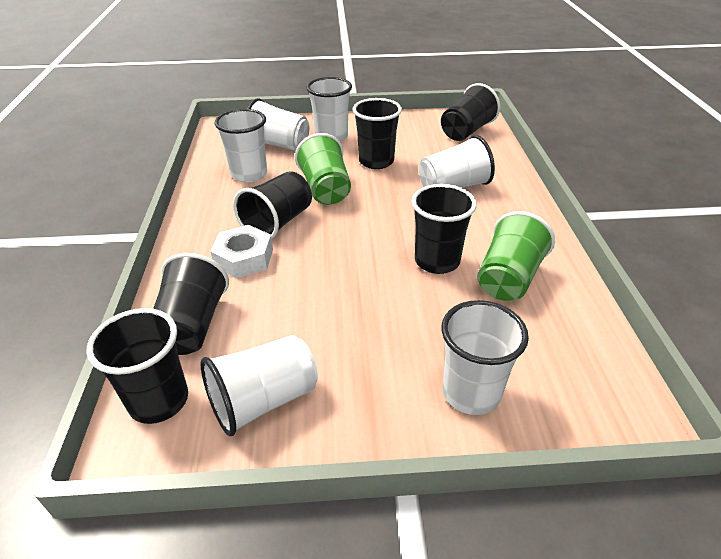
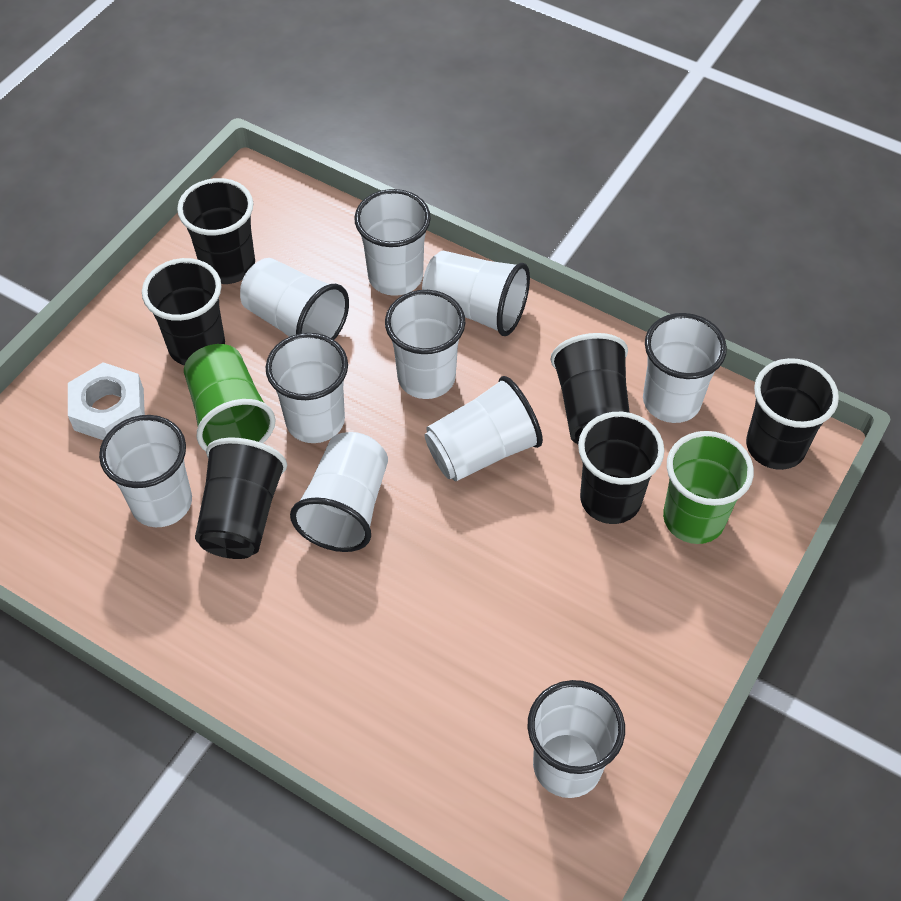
white cup: 6 -> 10

